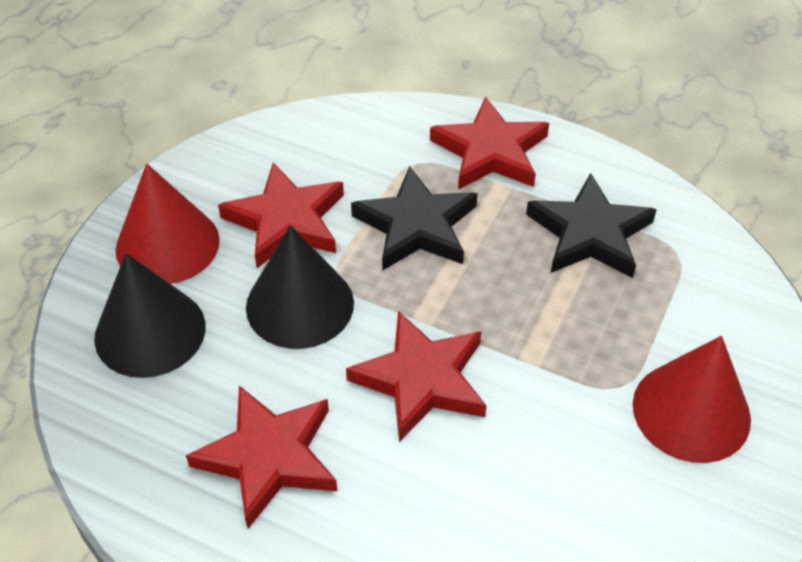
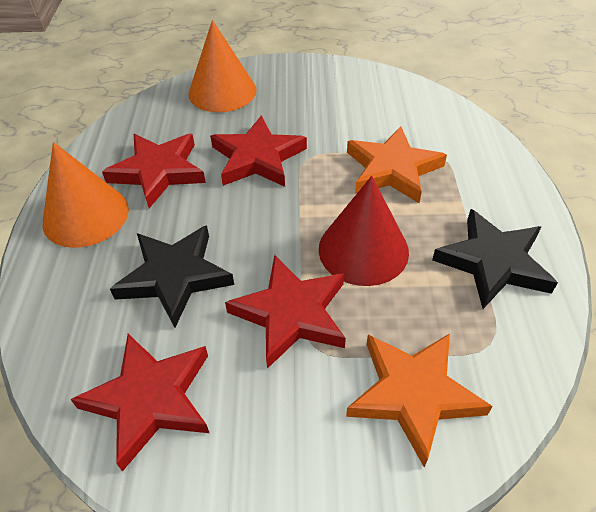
black cone: 2 -> 0
orange cone: 0 -> 2
orange star: 0 -> 2
red cone: 2 -> 1

